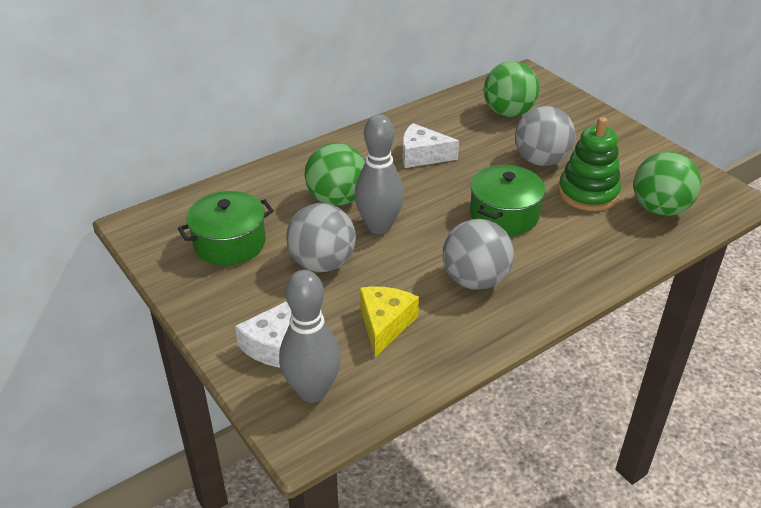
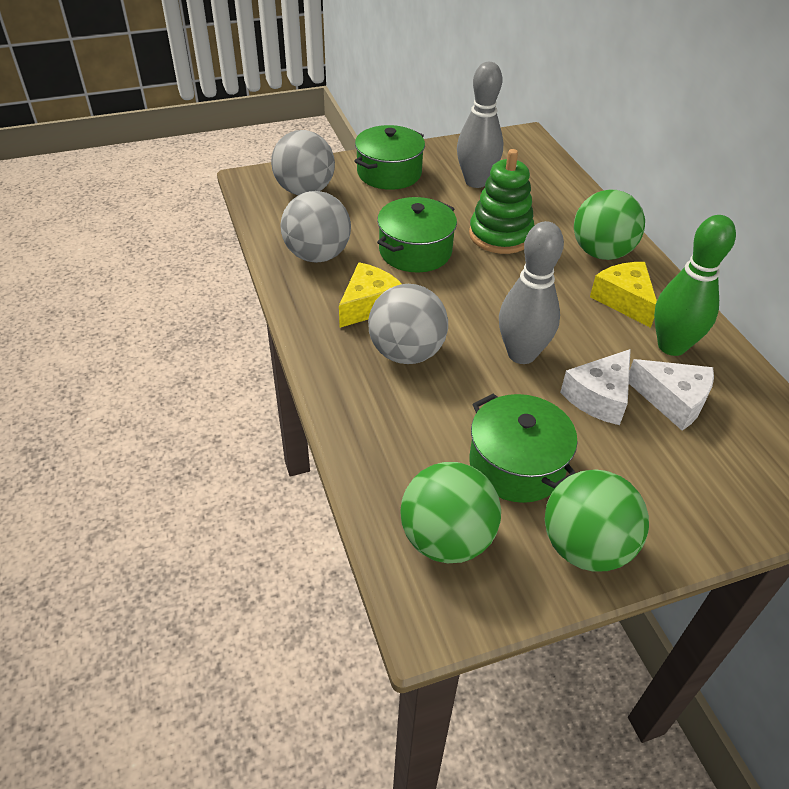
green bowling pin: 0 -> 1
green pot: 2 -> 3
yellow cheese: 1 -> 2

